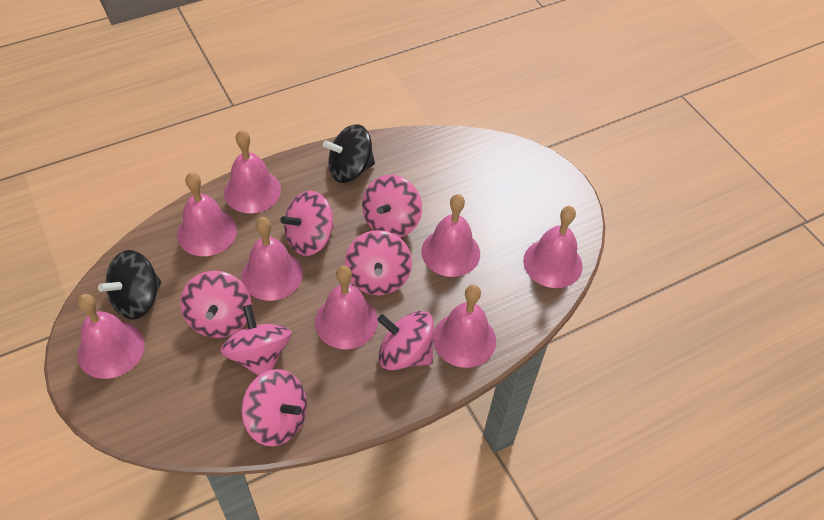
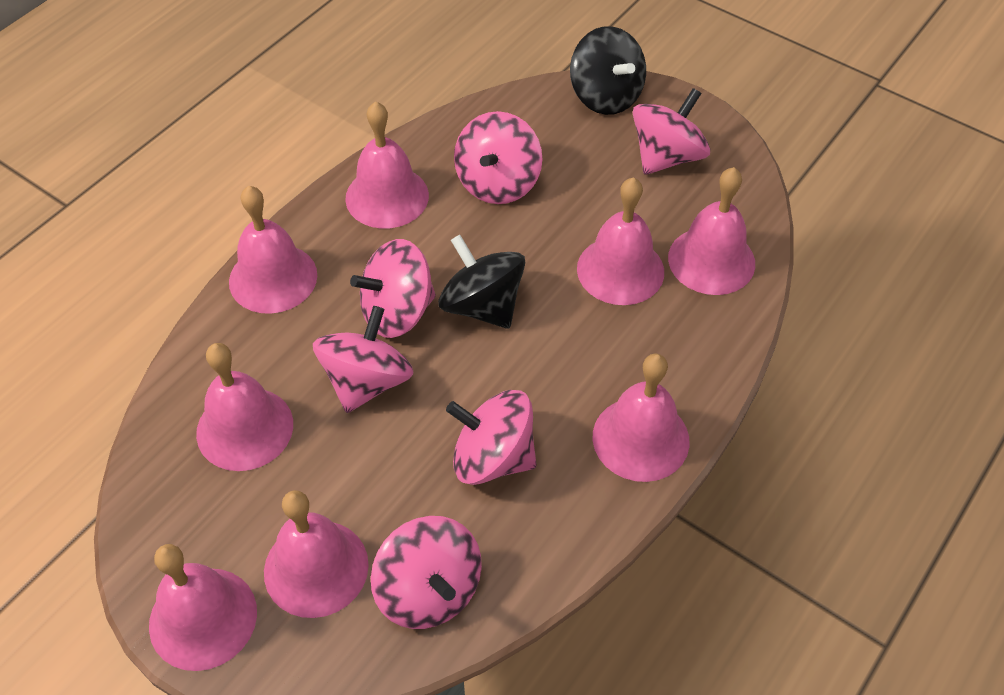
pink spinning top: 7 -> 6

